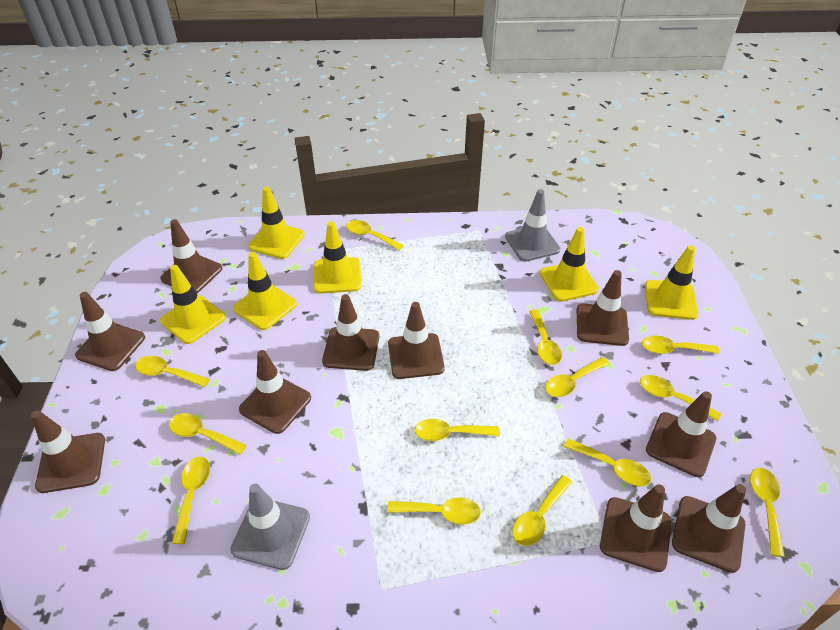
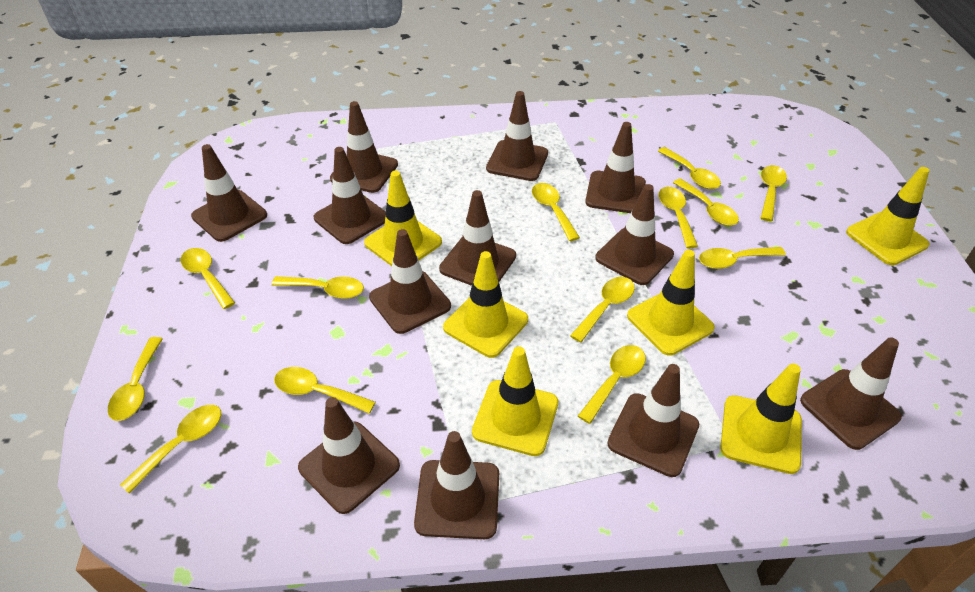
brown traffic cone: 10 -> 12
grey traffic cone: 2 -> 0

